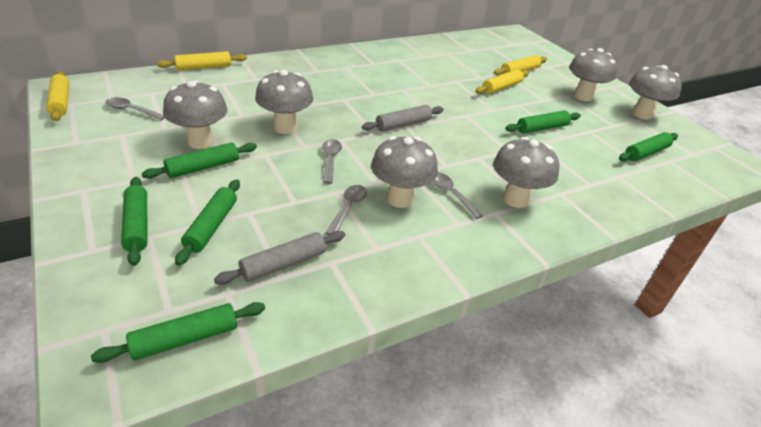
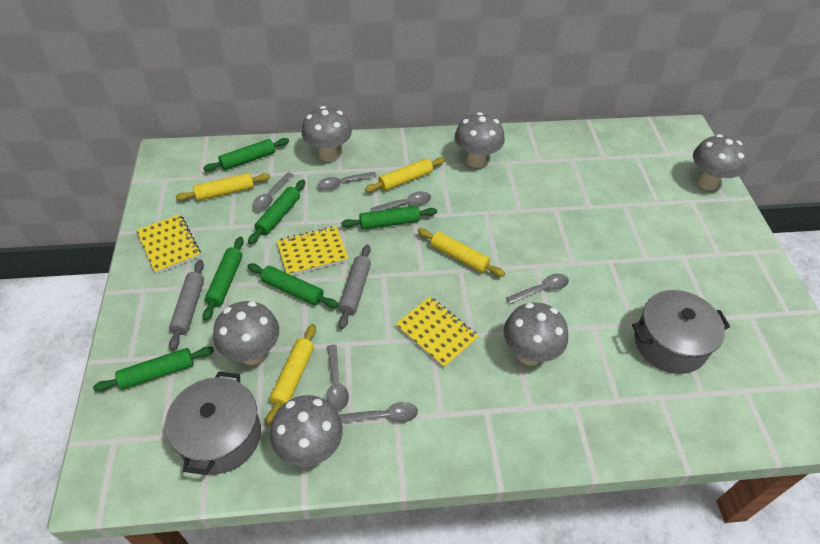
grey pot: 0 -> 2
grey spoon: 4 -> 6
yellow notebook: 0 -> 3

